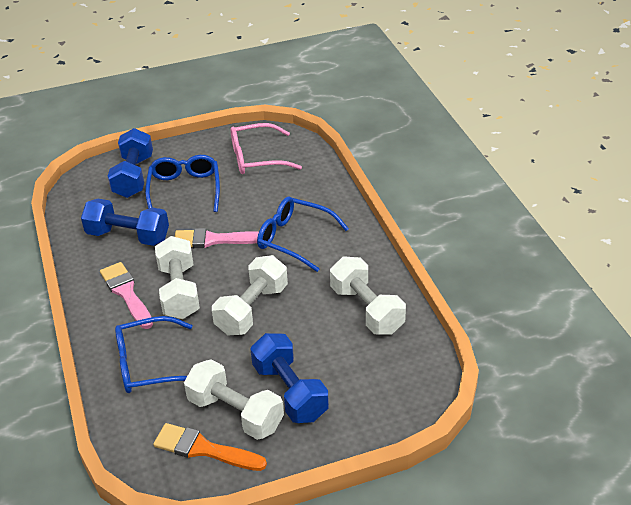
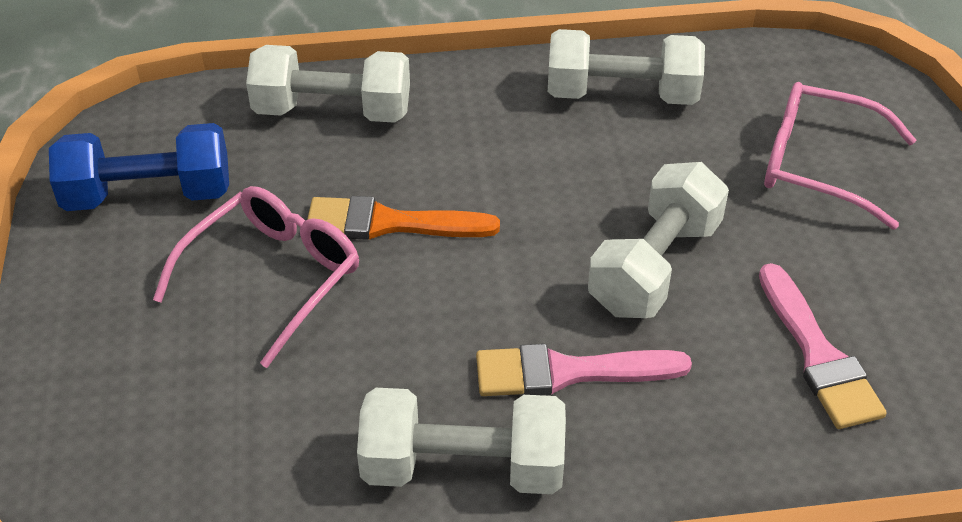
blue dumbbell: 3 -> 1
blue glasses: 3 -> 0
pink glasses: 1 -> 2

